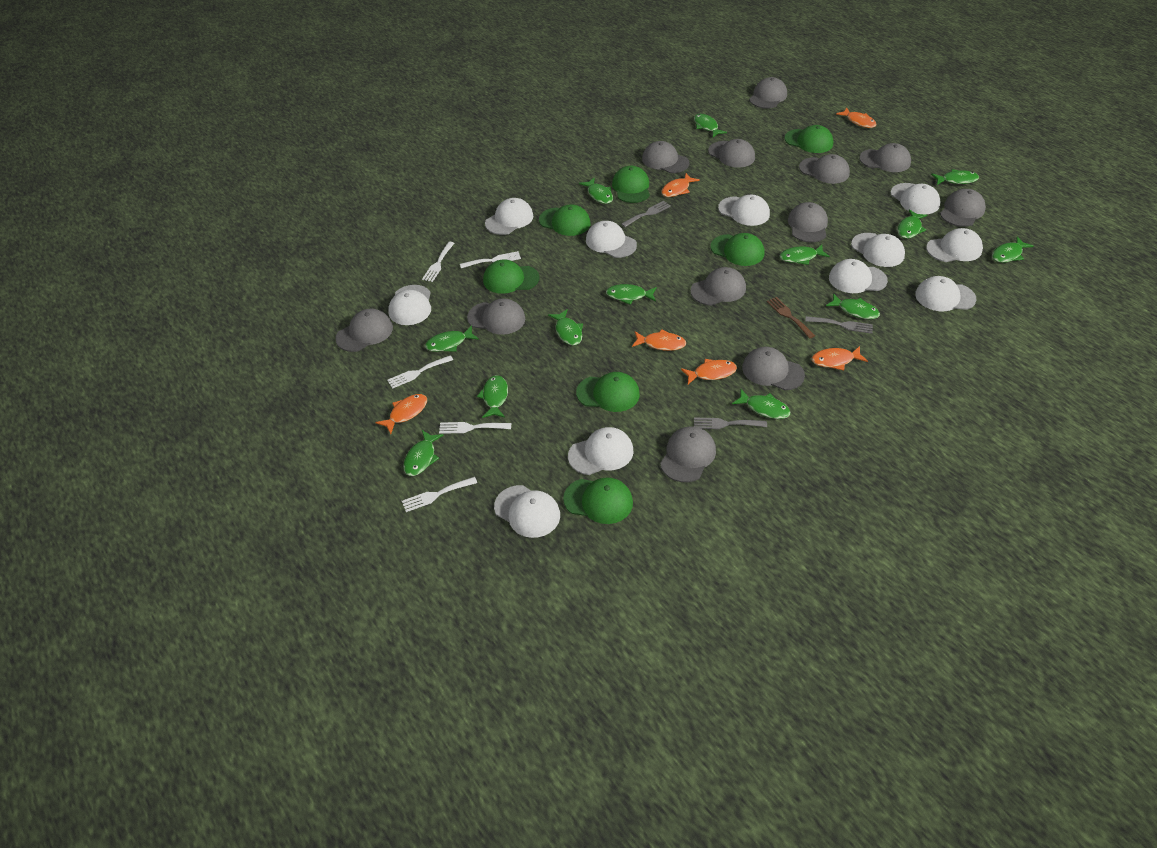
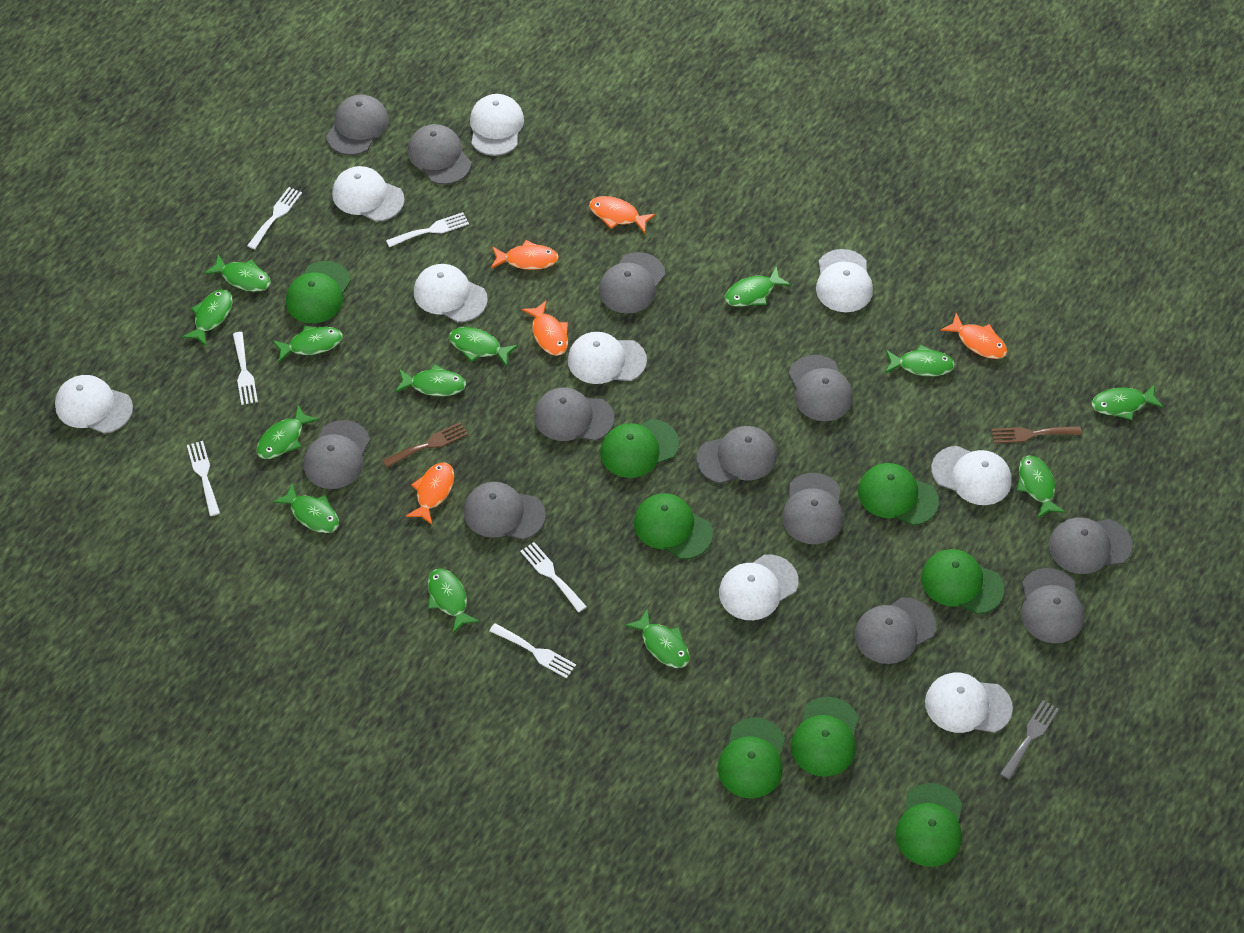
brown fork: 1 -> 2
green cap: 7 -> 8
grey fork: 3 -> 1
orange fish: 6 -> 5
white cap: 11 -> 9
white fork: 5 -> 6

